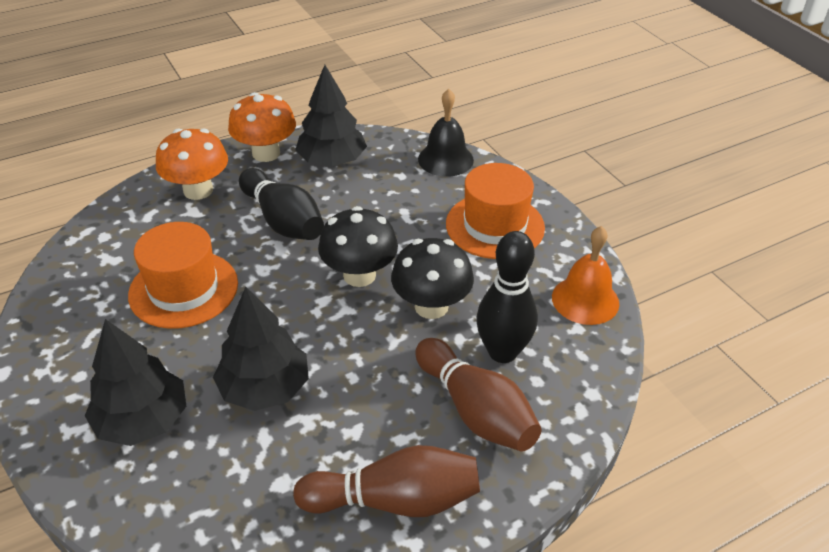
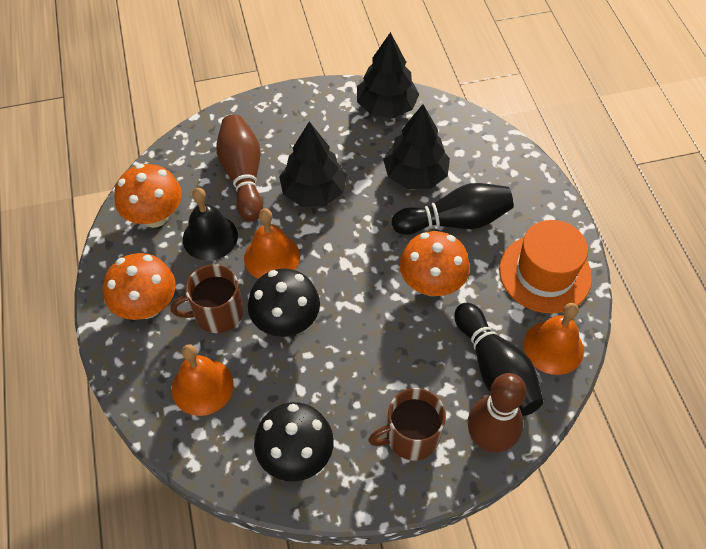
brown mug: 0 -> 2
orange bell: 1 -> 3
orange hat: 2 -> 1
orange mushroom: 2 -> 3

